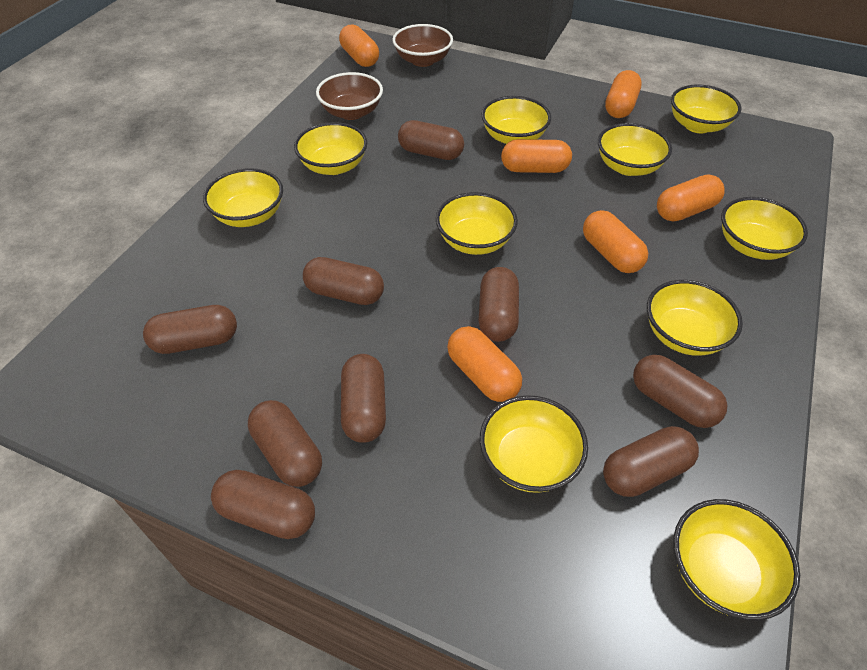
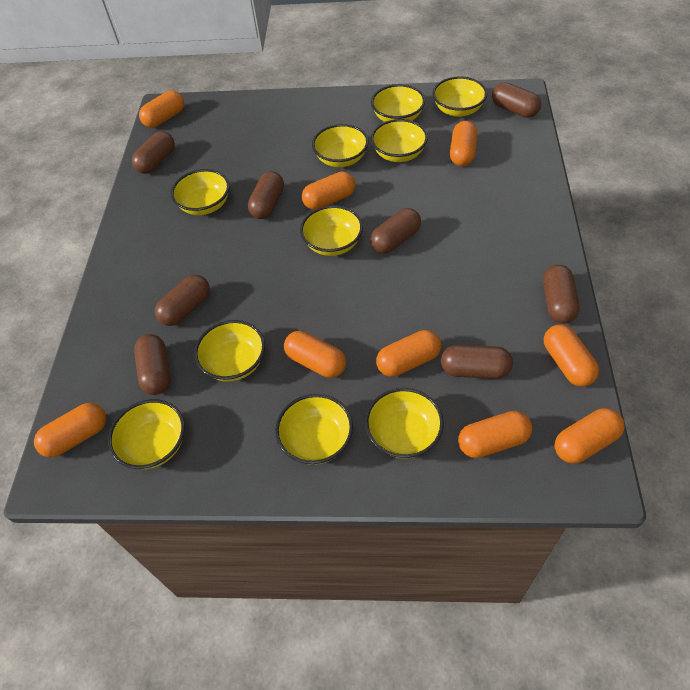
brown bowl: 2 -> 0
brown capsule: 9 -> 8
orange capsule: 6 -> 9

